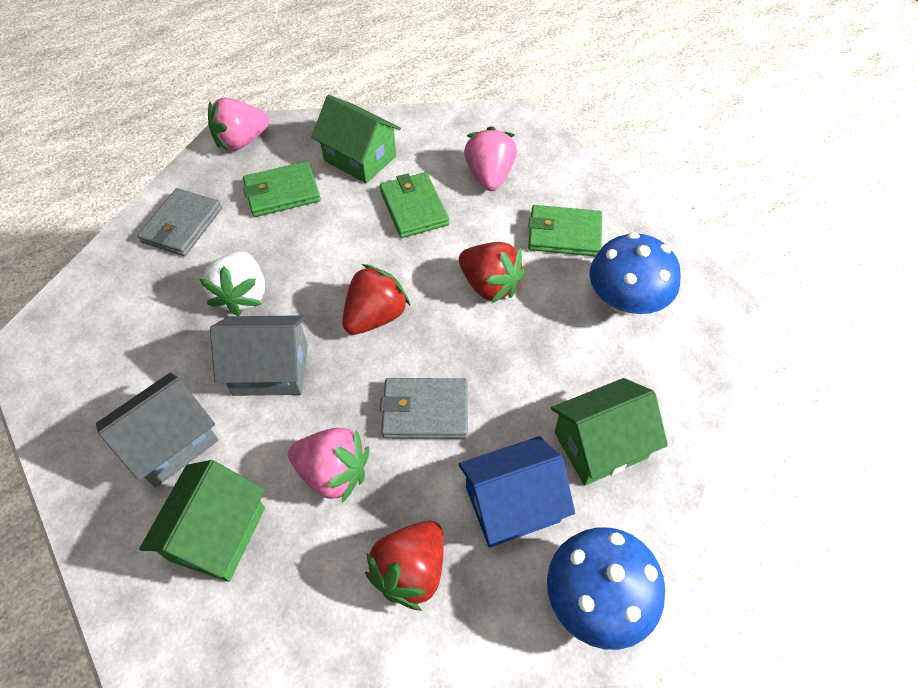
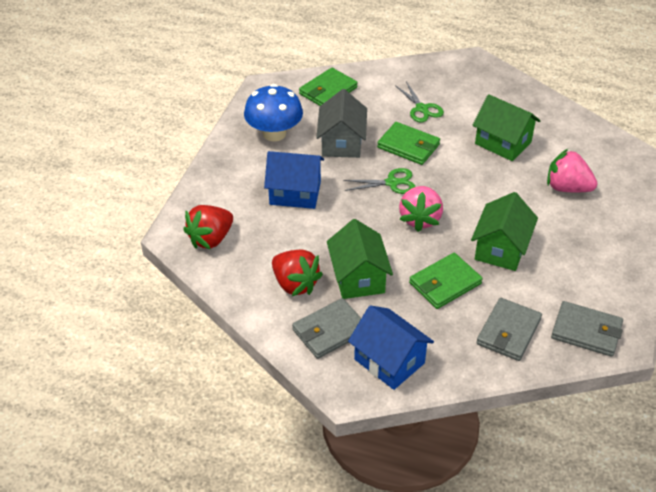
blue house: 1 -> 2
blue mushroom: 2 -> 1
green scissors: 0 -> 2
grey house: 2 -> 1
grey wallet: 2 -> 3
pink strawberry: 3 -> 2
red strawberry: 3 -> 2
white strawberry: 1 -> 0

